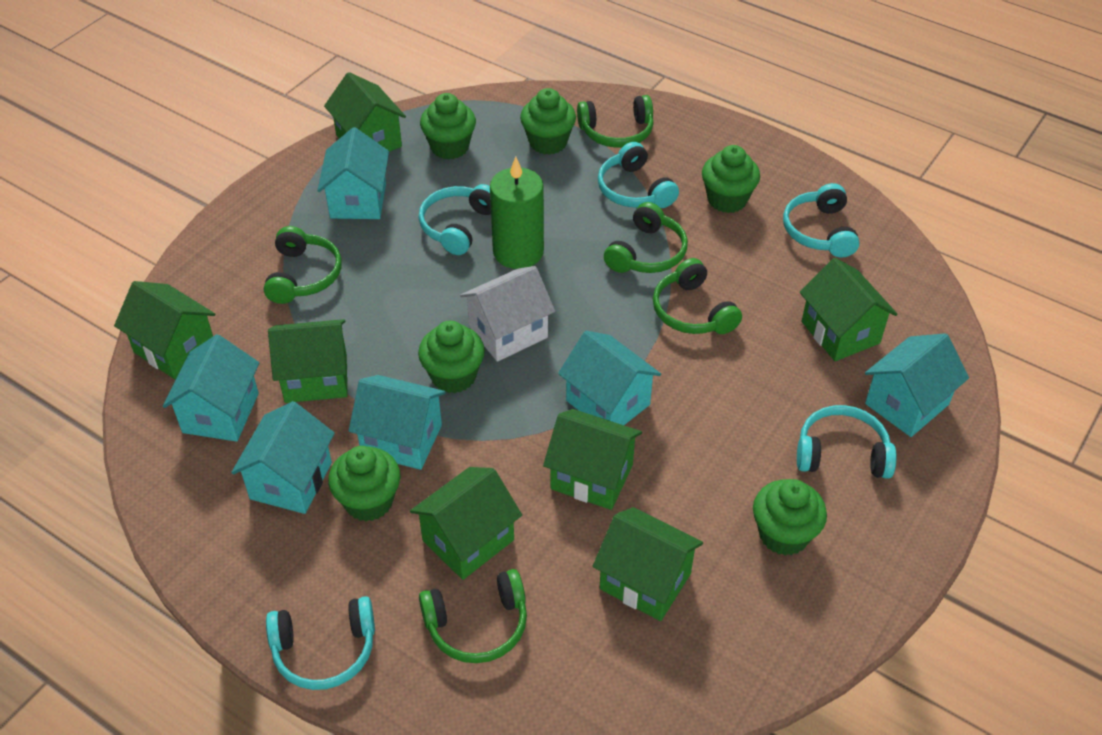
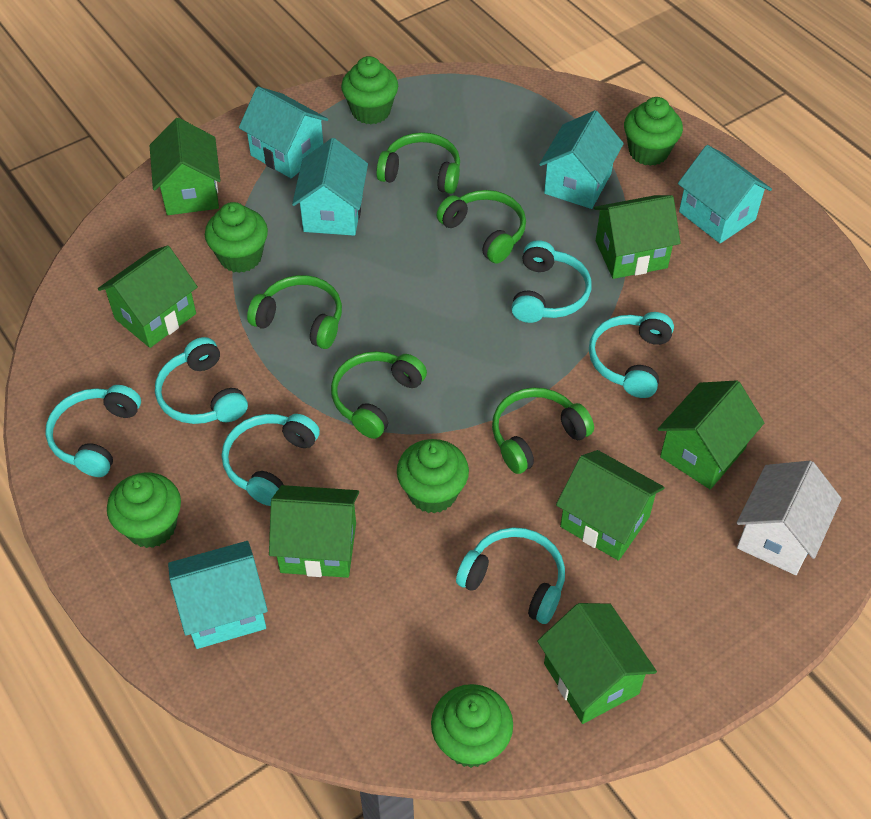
green candle: 1 -> 0
turquoise headphones: 5 -> 6
turquoise house: 6 -> 5

